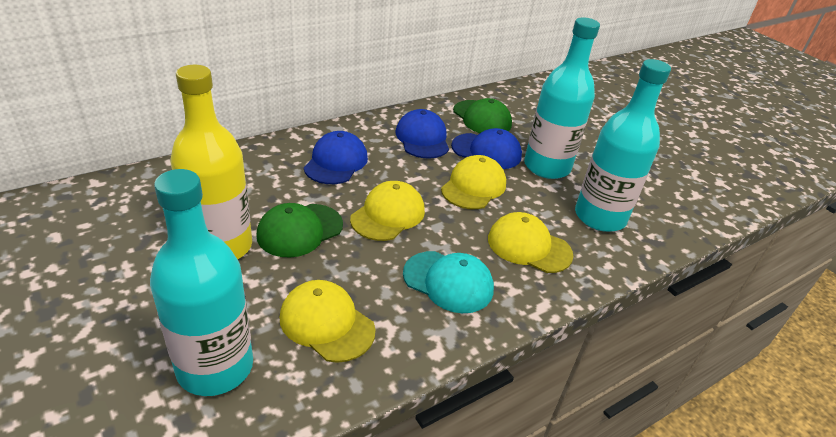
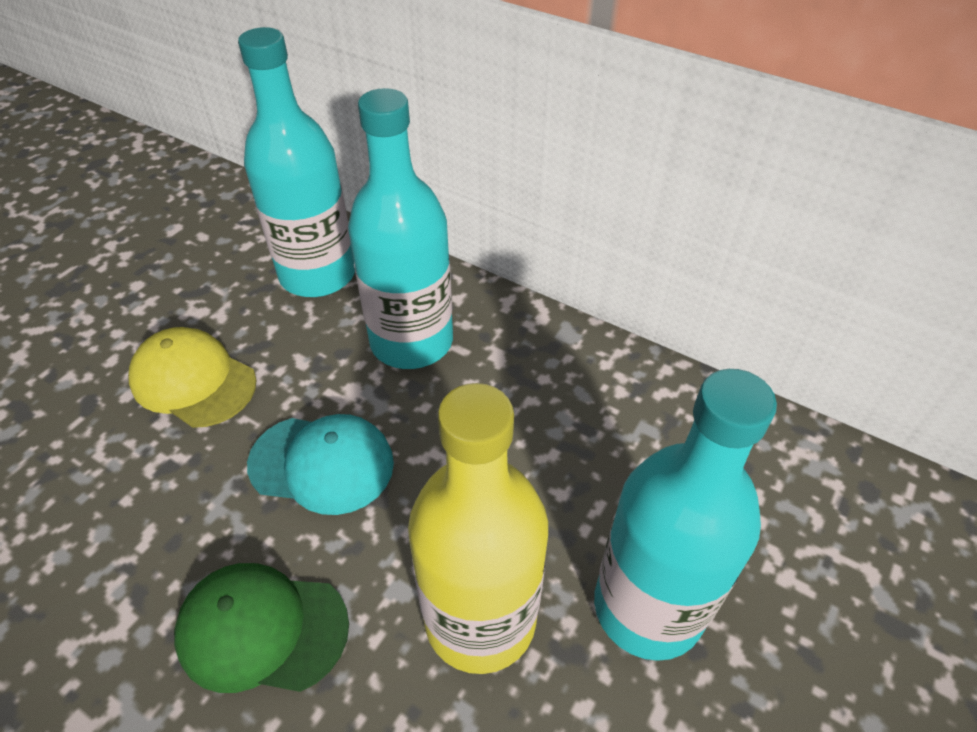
blue cap: 3 -> 0
green cap: 2 -> 1
yellow cap: 4 -> 1

